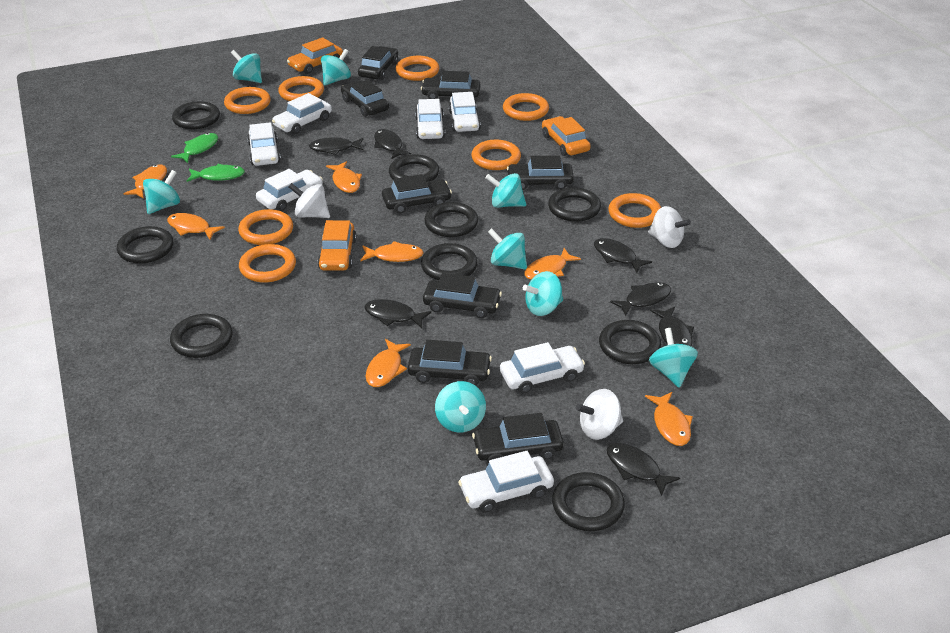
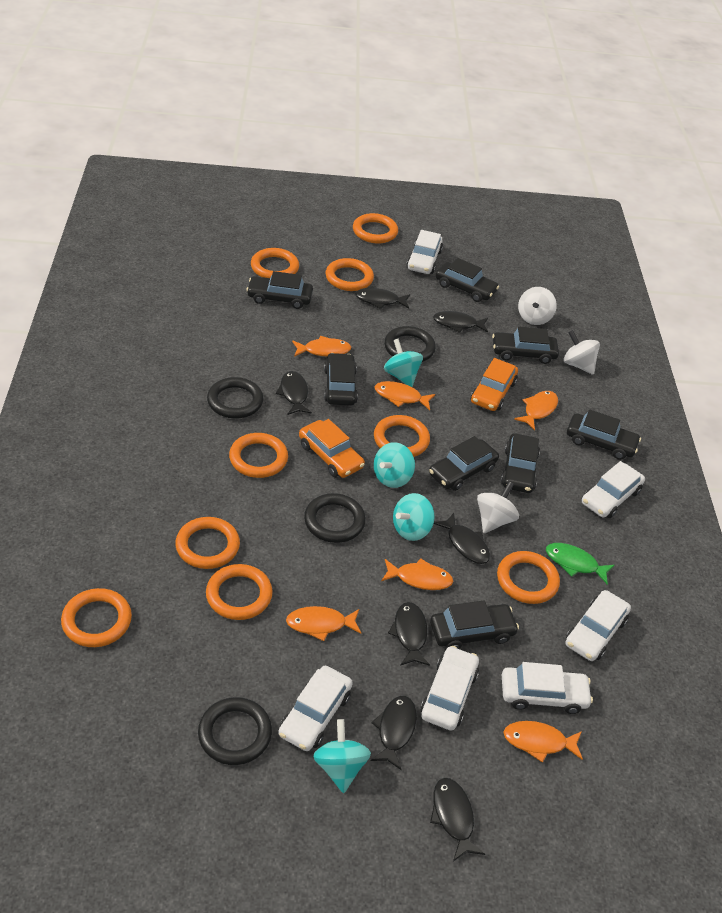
black ring: 9 -> 4
green fish: 2 -> 1
orange car: 3 -> 2
orange fish: 7 -> 6
orange ring: 8 -> 9
turquoise spinning top: 8 -> 4
white car: 7 -> 6

